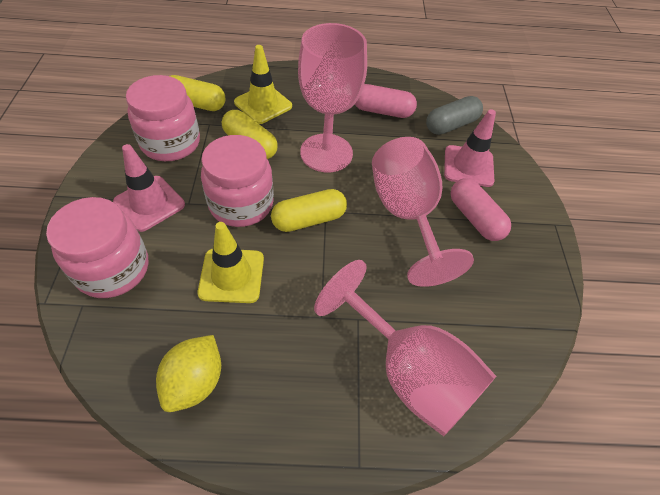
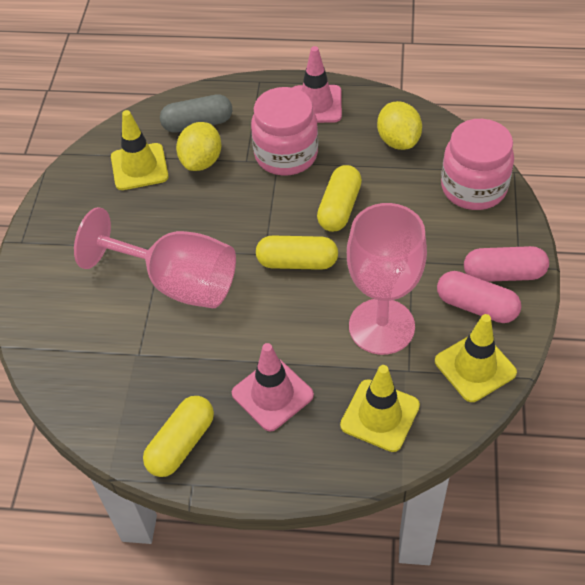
pink goblet: 3 -> 2
pink jar: 3 -> 2
yellow lemon: 1 -> 2
yellow traffic cone: 2 -> 3

